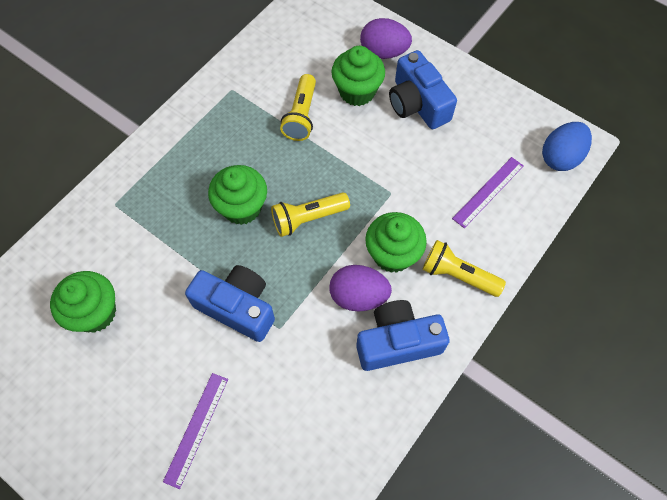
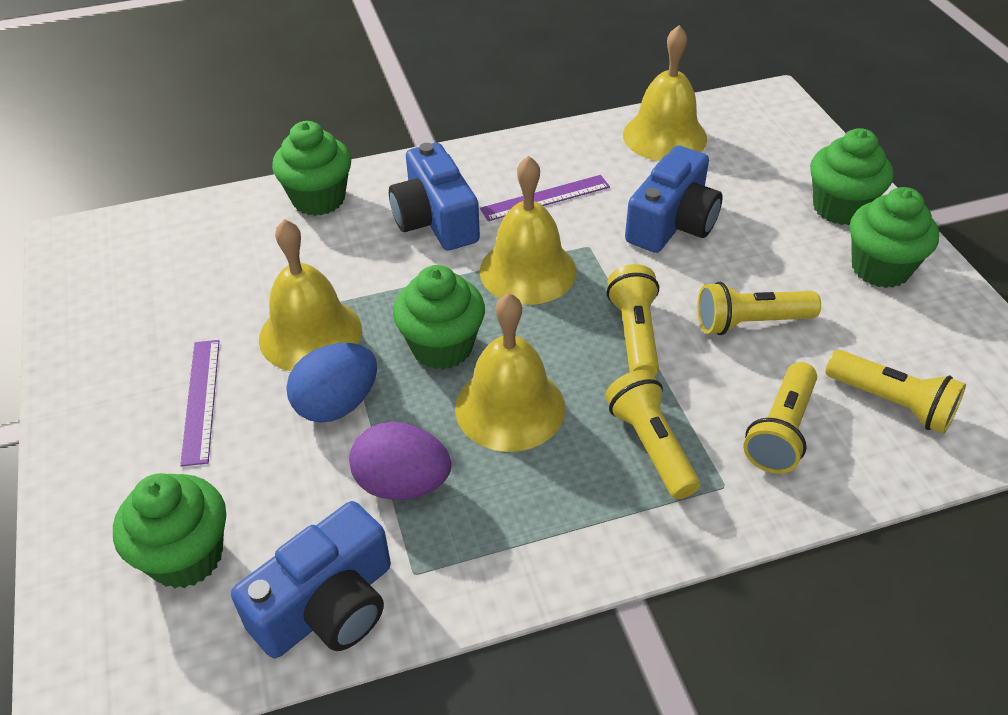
green cupcake: 4 -> 5
purple egg: 2 -> 1
yellow bell: 0 -> 4
yellow flashlight: 3 -> 5

